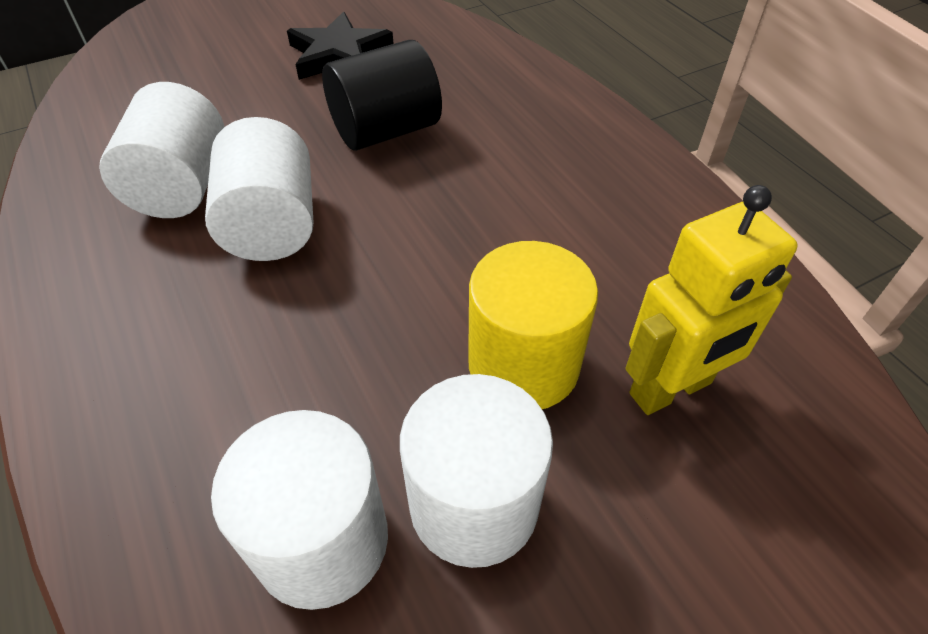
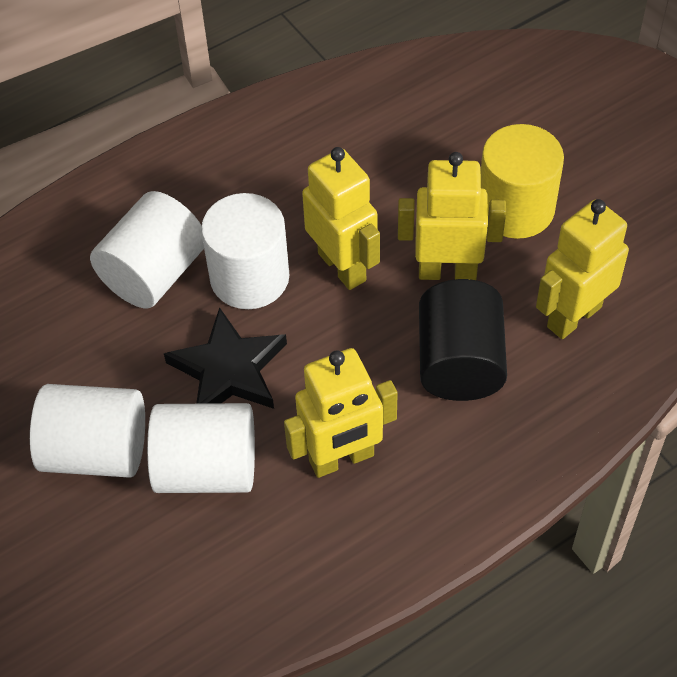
yellow robot: 1 -> 4

